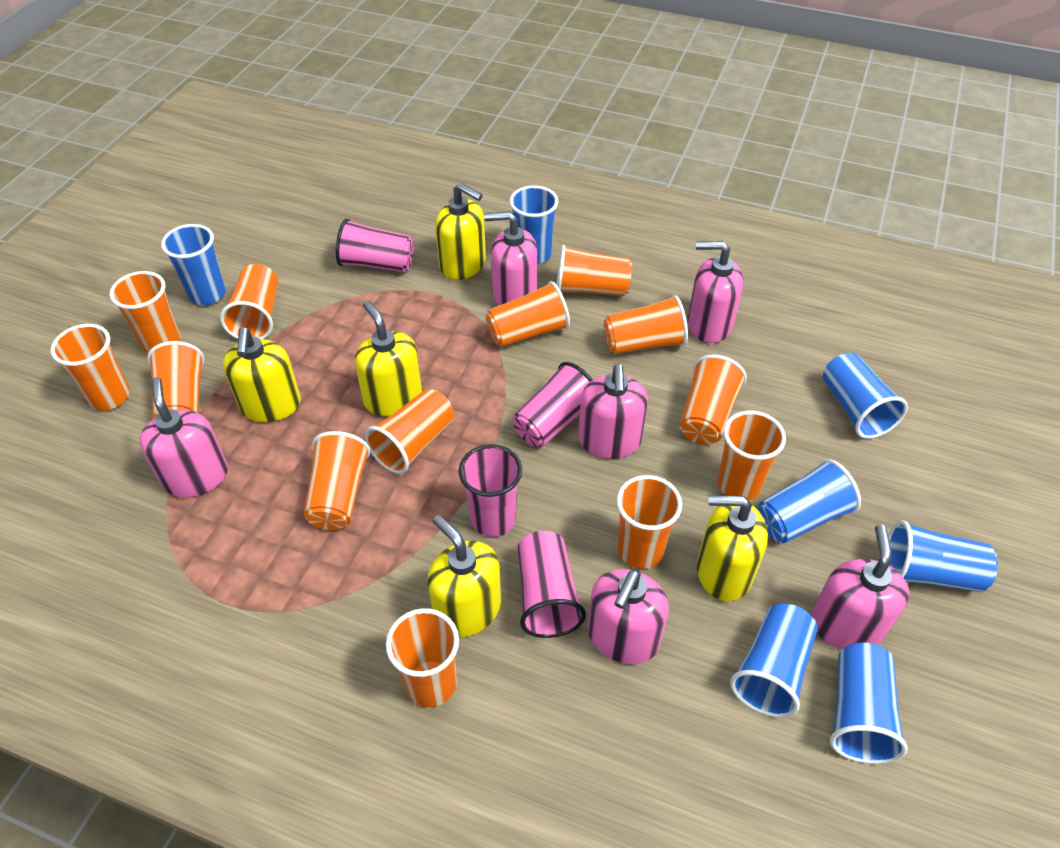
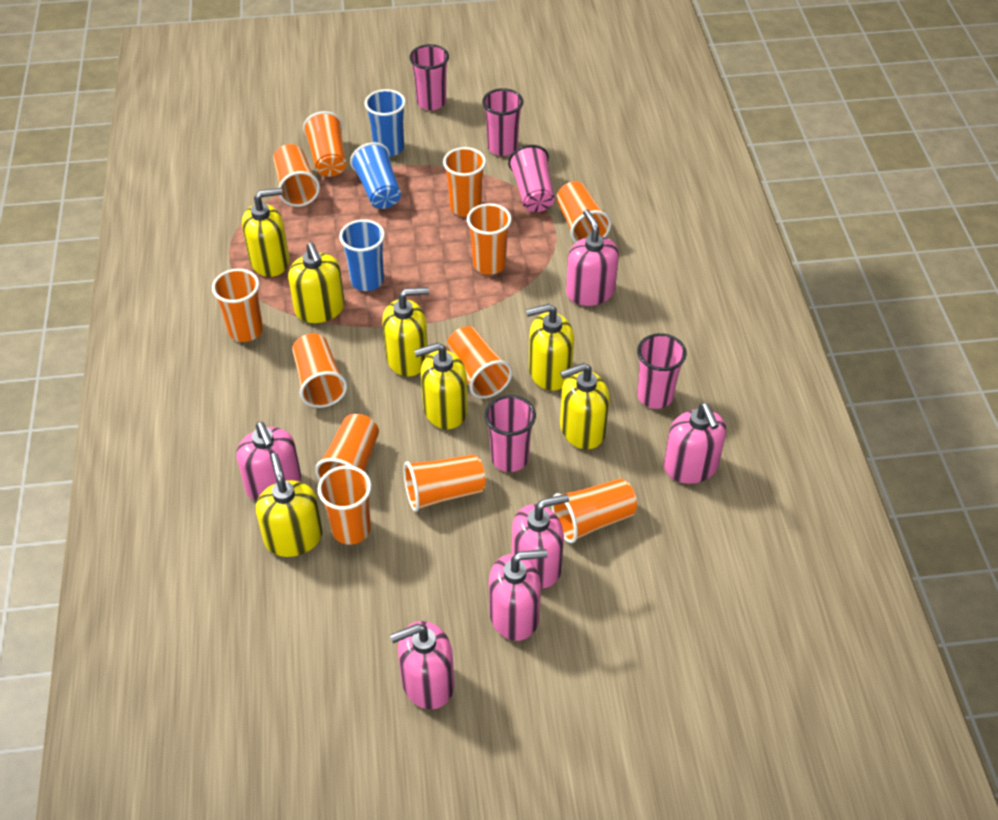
blue cup: 7 -> 3
orange cup: 13 -> 12
pink cup: 4 -> 5
yellow soap dispenser: 5 -> 7

